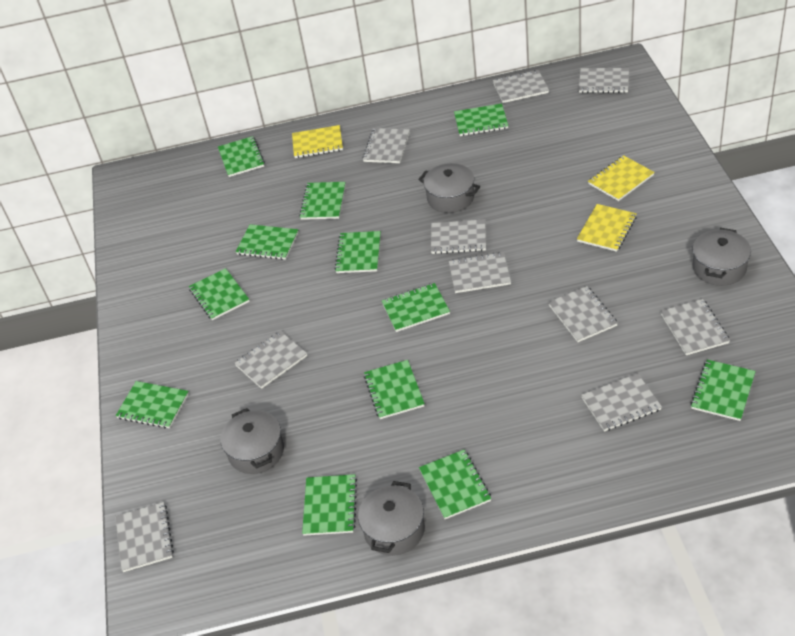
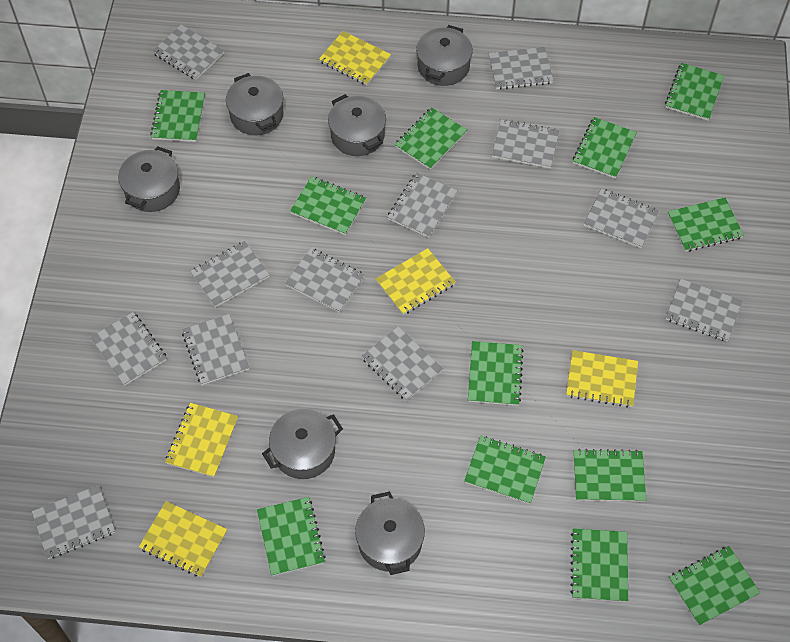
grey notebook: 10 -> 12
grey pot: 4 -> 6
yellow notebook: 3 -> 5

